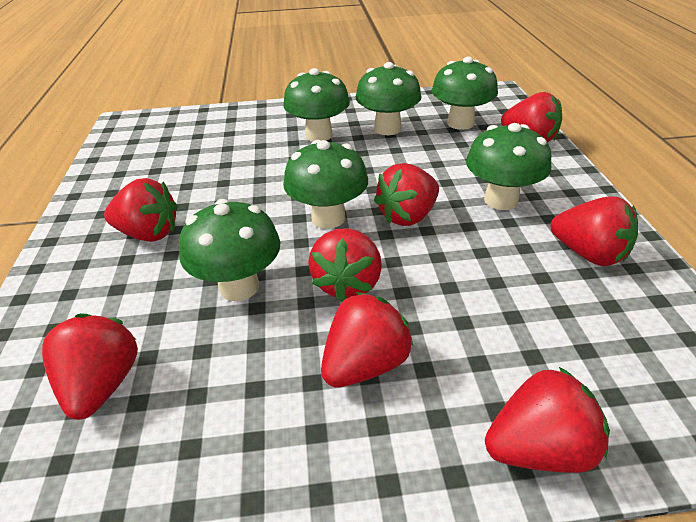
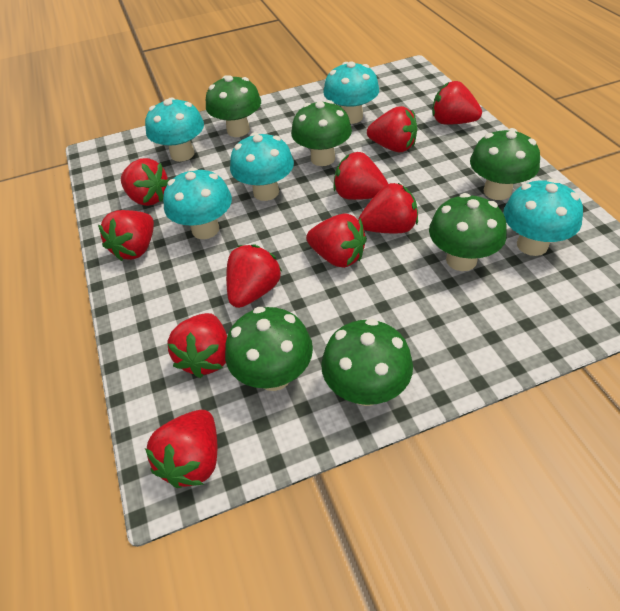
red strawberry: 8 -> 10
turquoise mushroom: 0 -> 5

